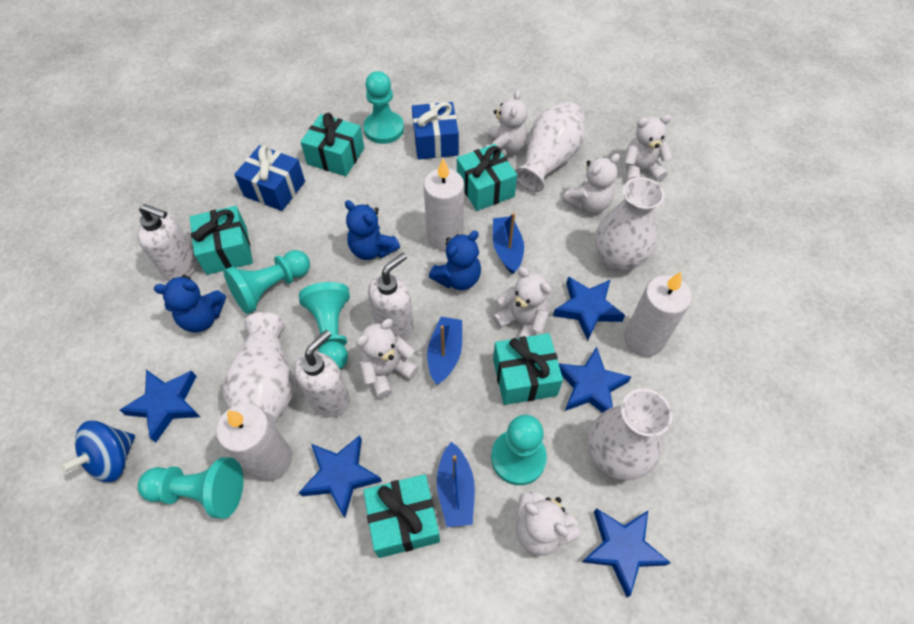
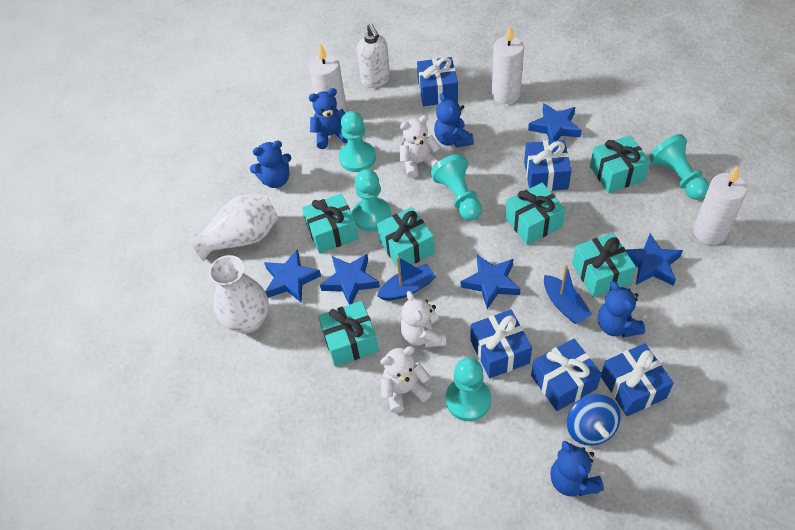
blue boat: 3 -> 2
blue gift: 2 -> 5
blue teddy bear: 3 -> 5
turquoise gift: 5 -> 6
white soap dispenser: 3 -> 1
white teddy bear: 6 -> 3
white vase: 4 -> 2

